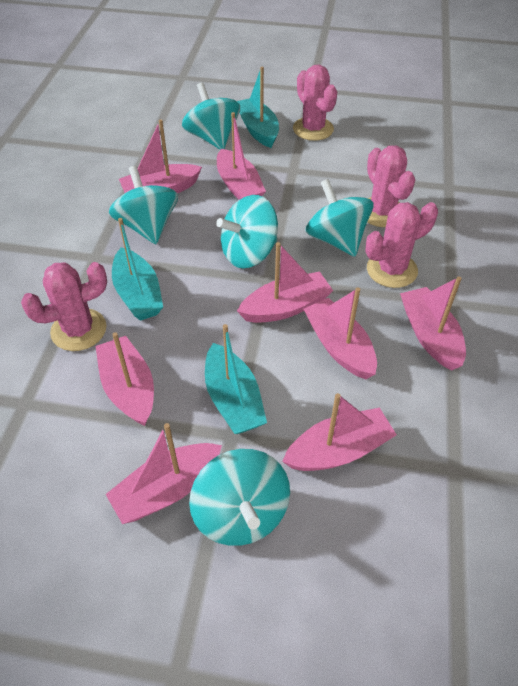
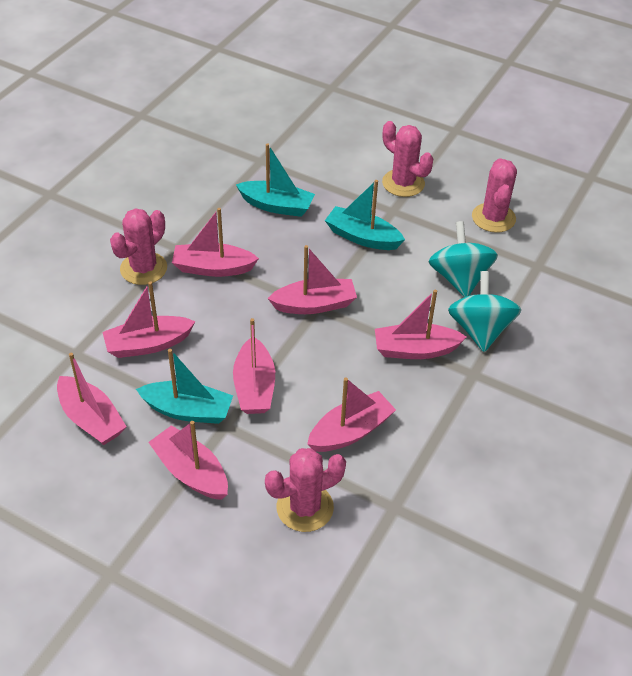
turquoise spinning top: 5 -> 2

